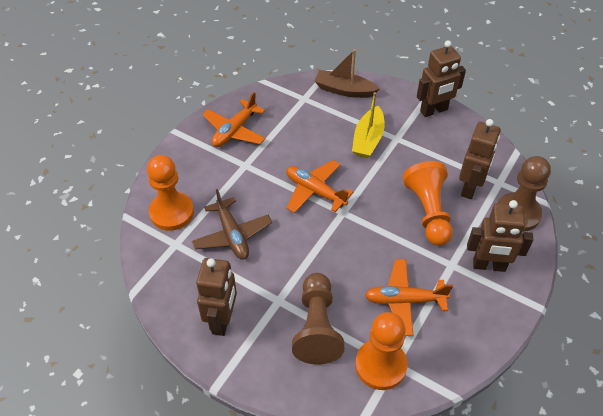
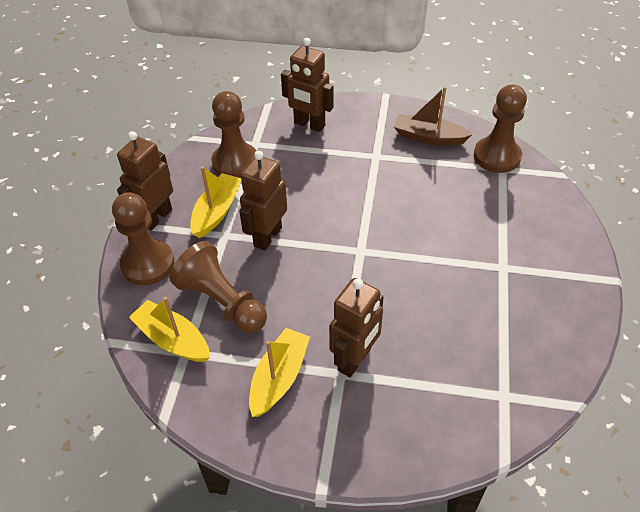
brown pawn: 2 -> 4
brown plane: 1 -> 0
orange pawn: 3 -> 0
orange plane: 3 -> 0
yellow boat: 1 -> 3

